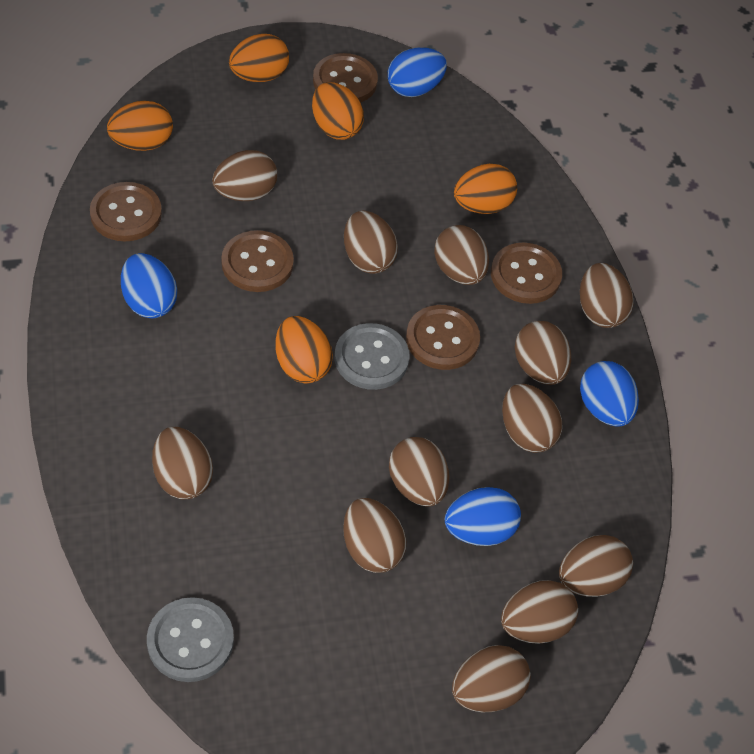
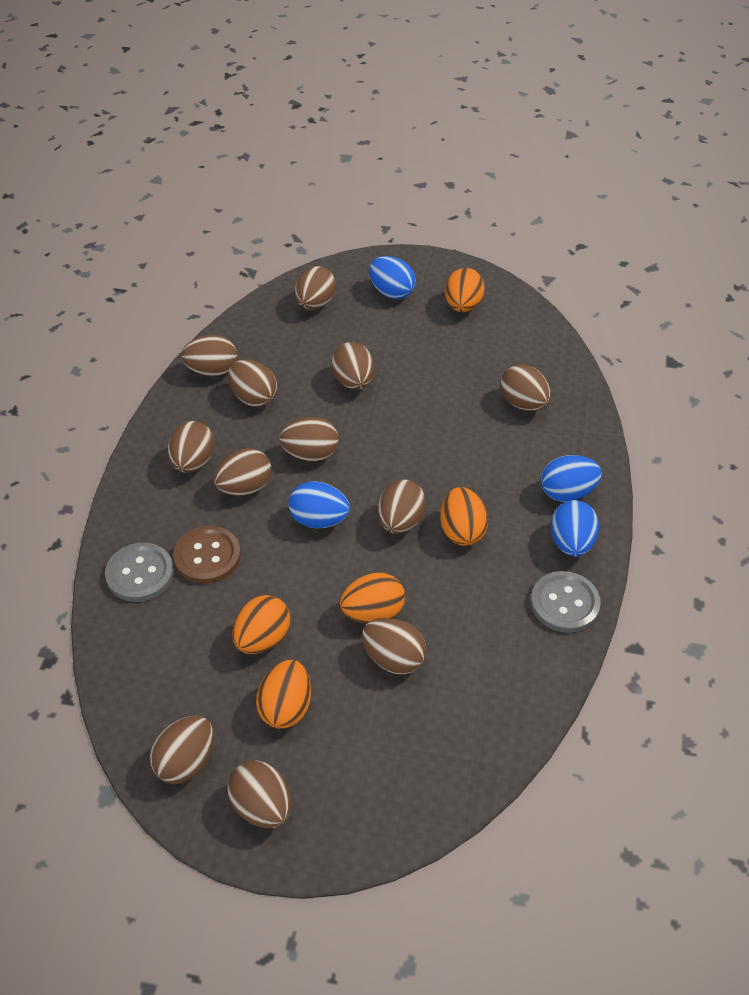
brown button: 5 -> 1

